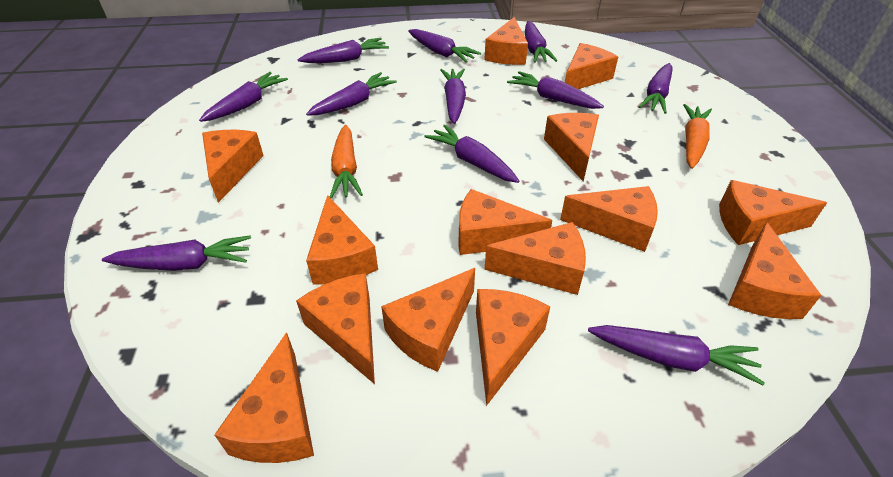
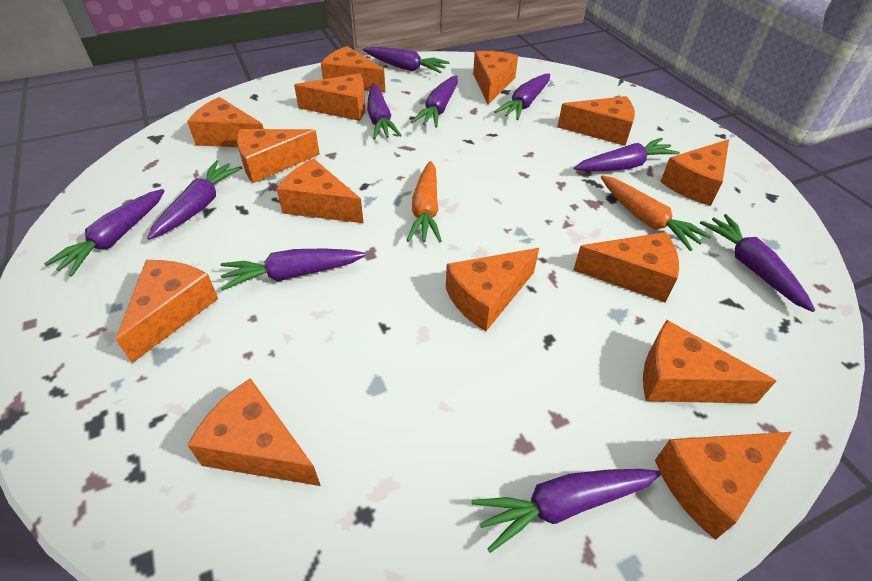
purple carrot: 11 -> 10

